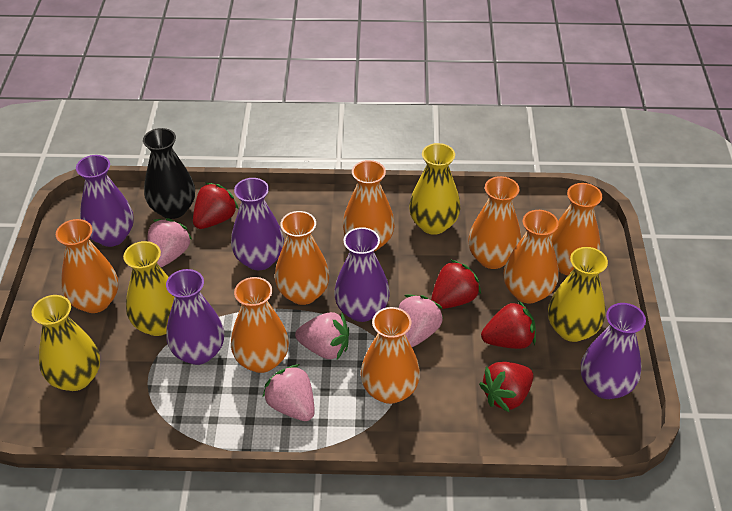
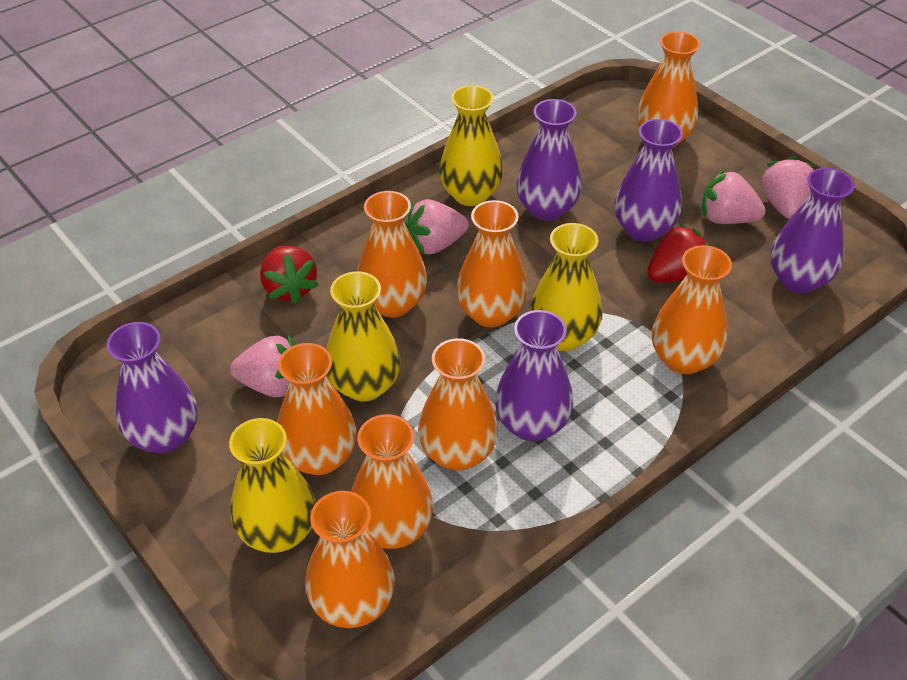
black vase: 1 -> 0
red strawberry: 4 -> 2

